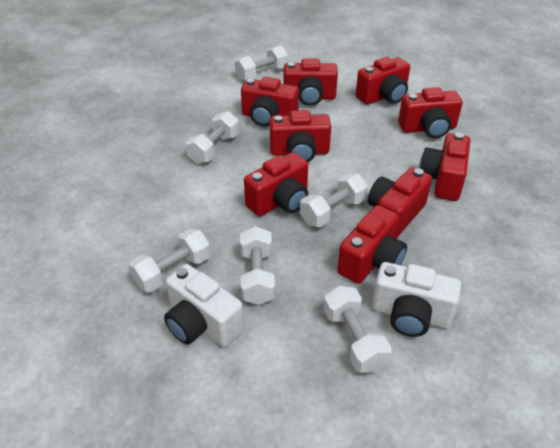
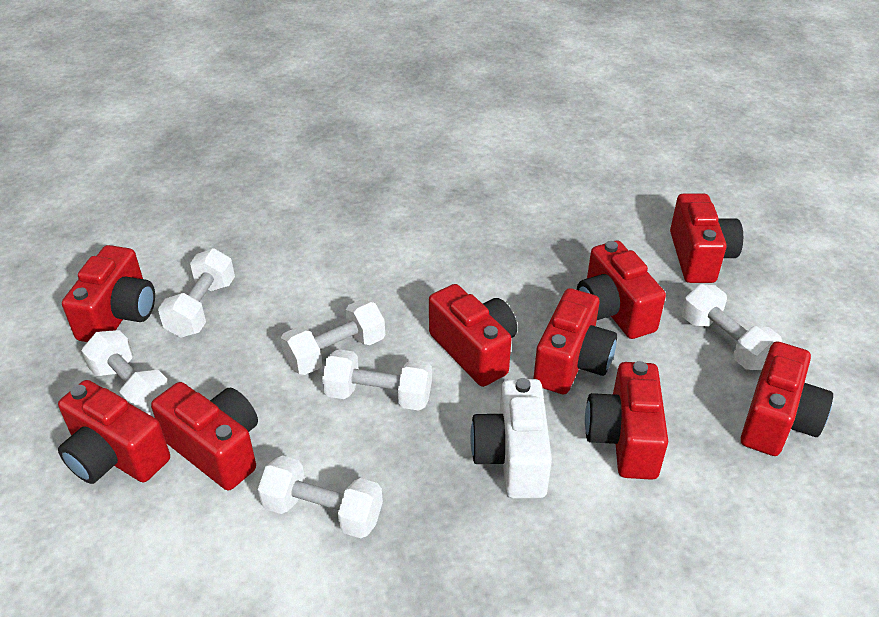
white camera: 2 -> 1

